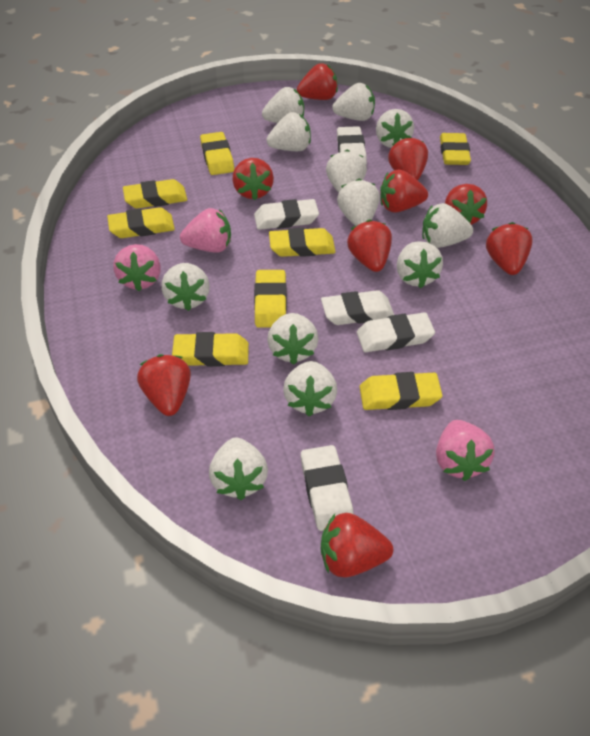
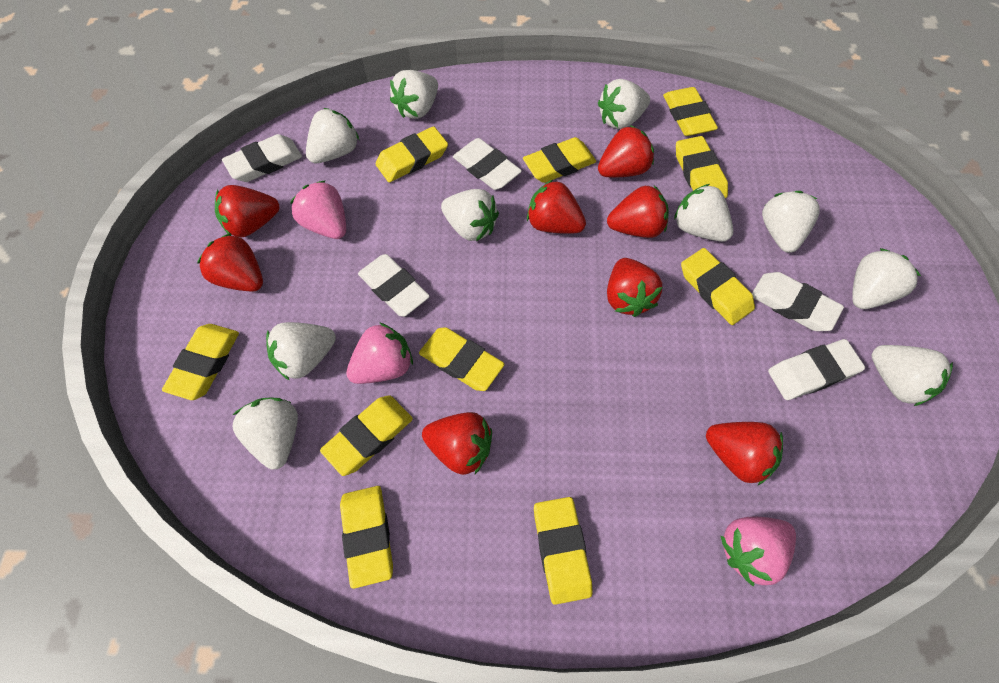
red strawberry: 9 -> 8
white strawberry: 12 -> 10
yellow eraser: 8 -> 10

